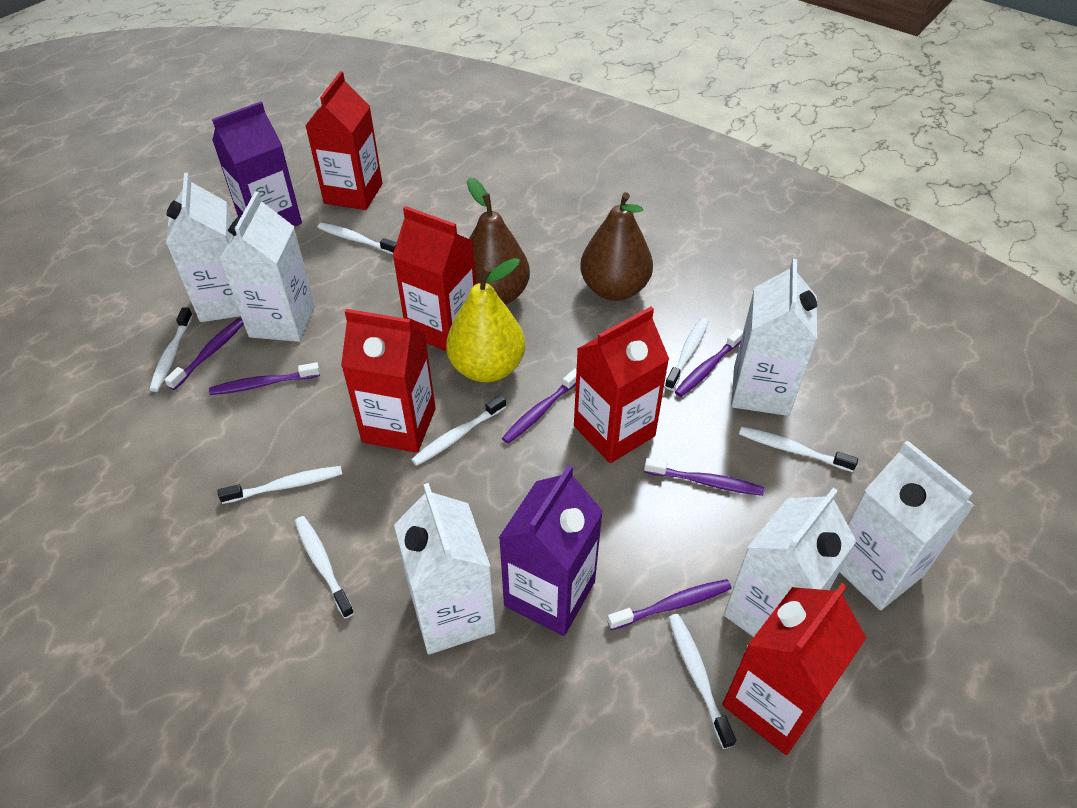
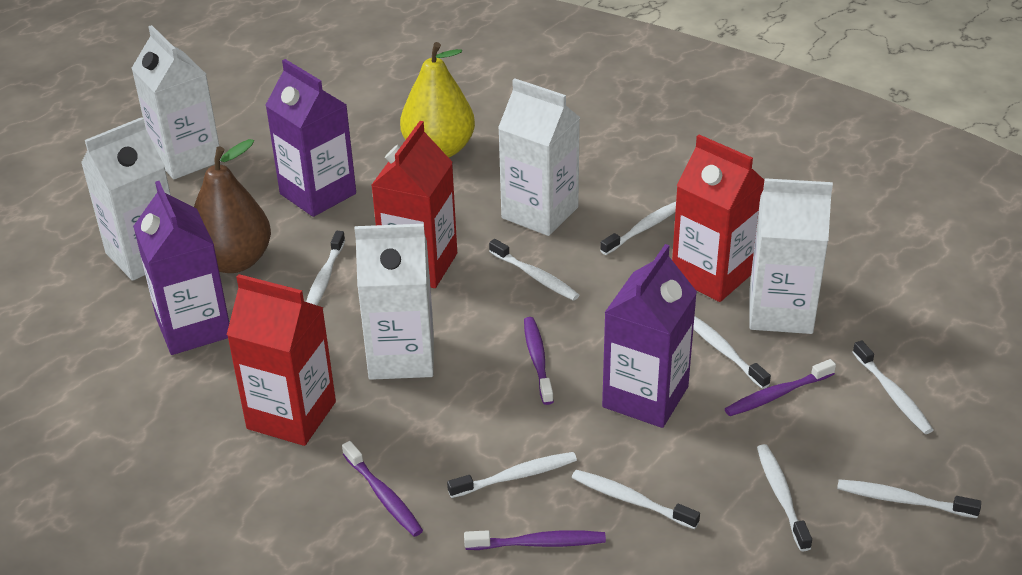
brown pear: 2 -> 1
purple carton: 2 -> 3
purple toothbrush: 6 -> 4
red carton: 5 -> 3
white carton: 6 -> 5
white toothbrush: 8 -> 9

